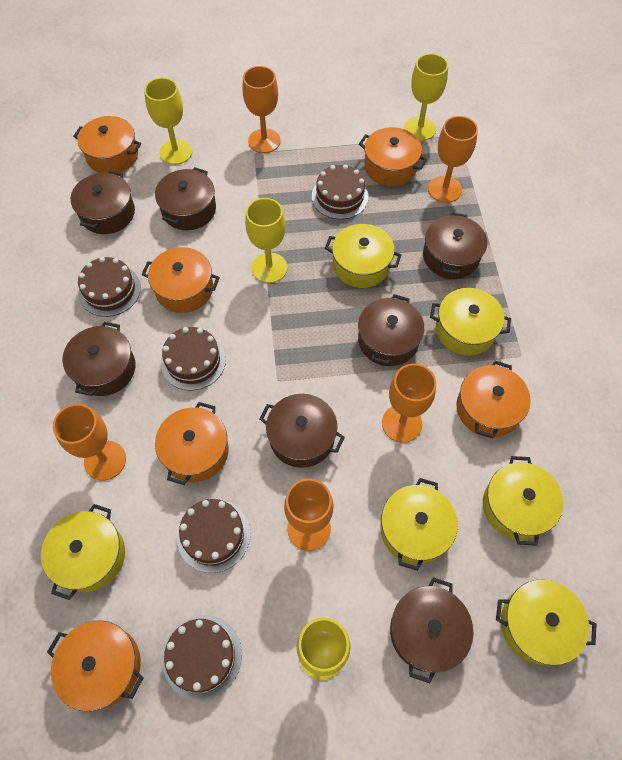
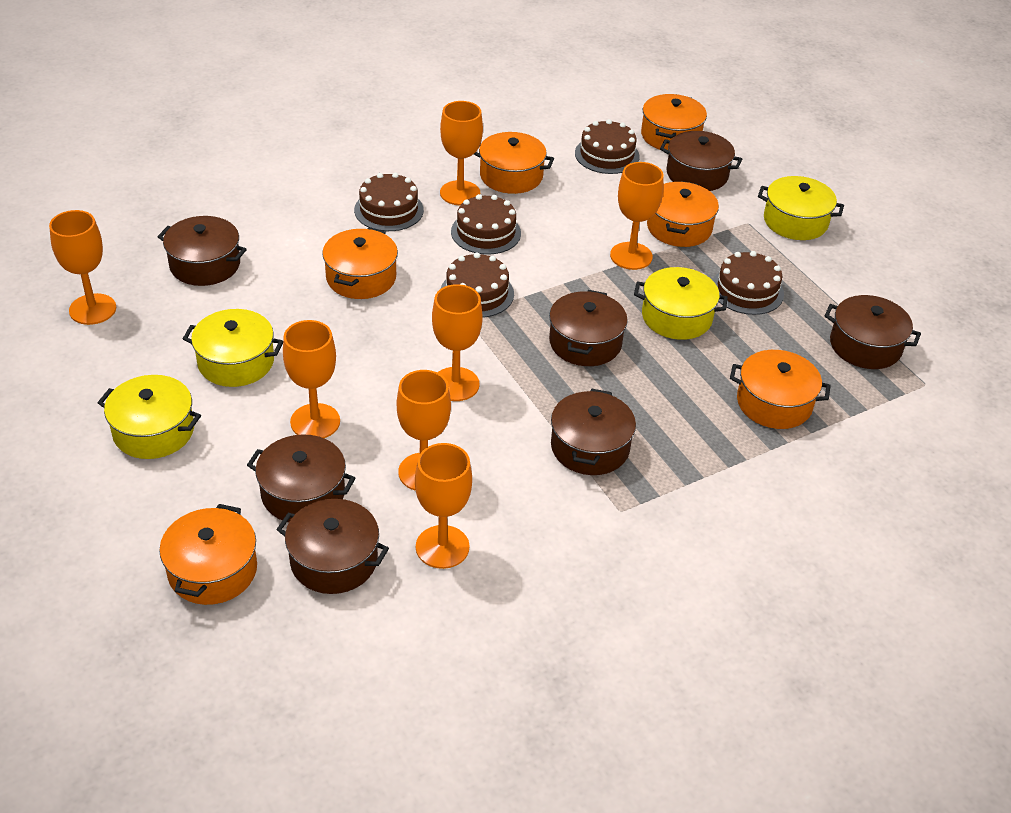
orange goblet: 5 -> 7
yellow goblet: 4 -> 0
yellow pot: 6 -> 4

